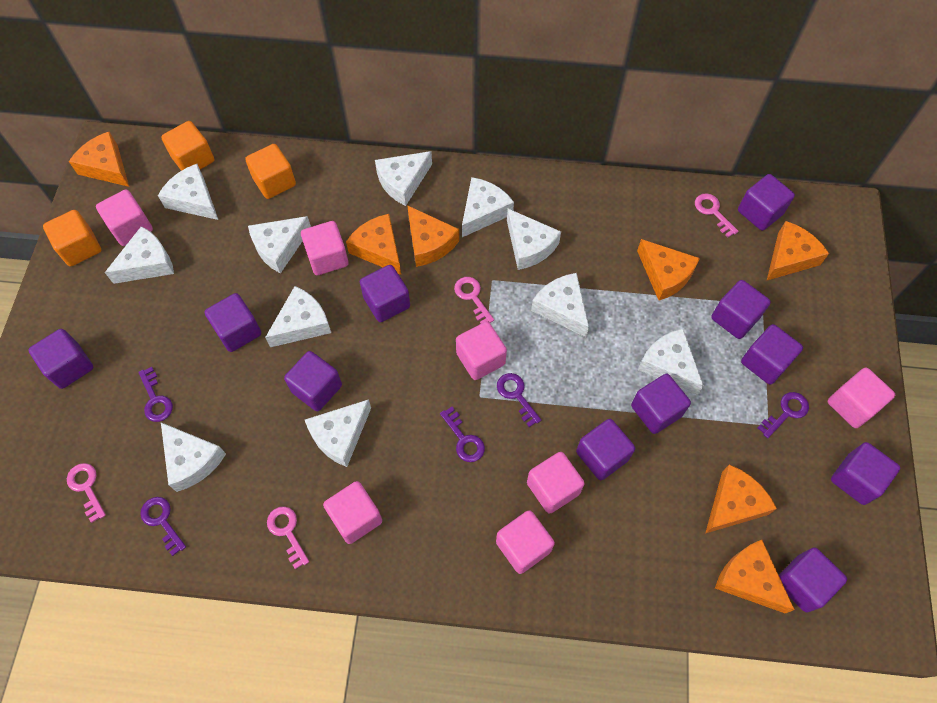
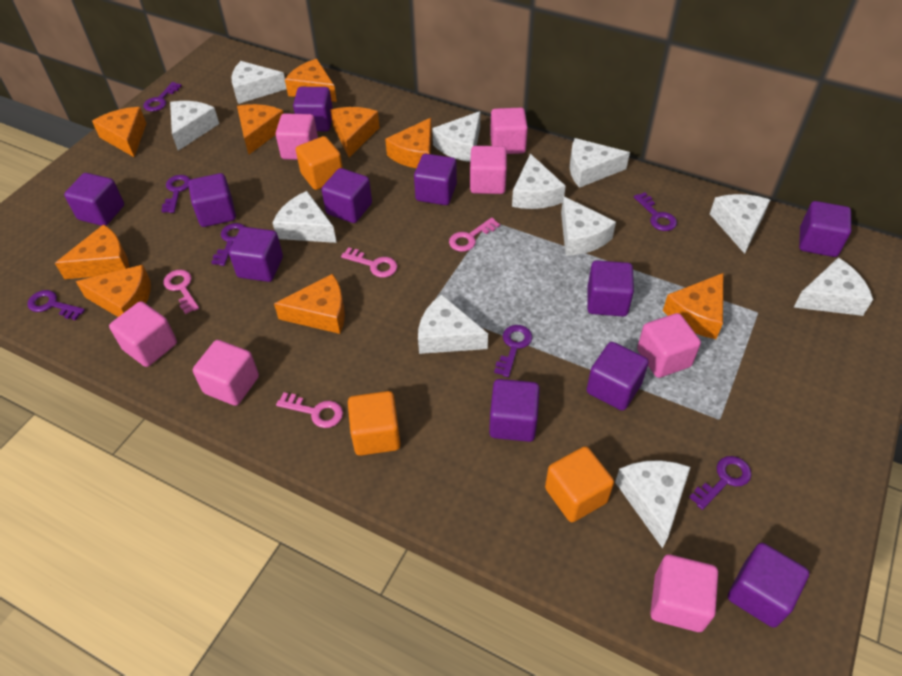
orange cheese: 7 -> 9
purple key: 5 -> 7

